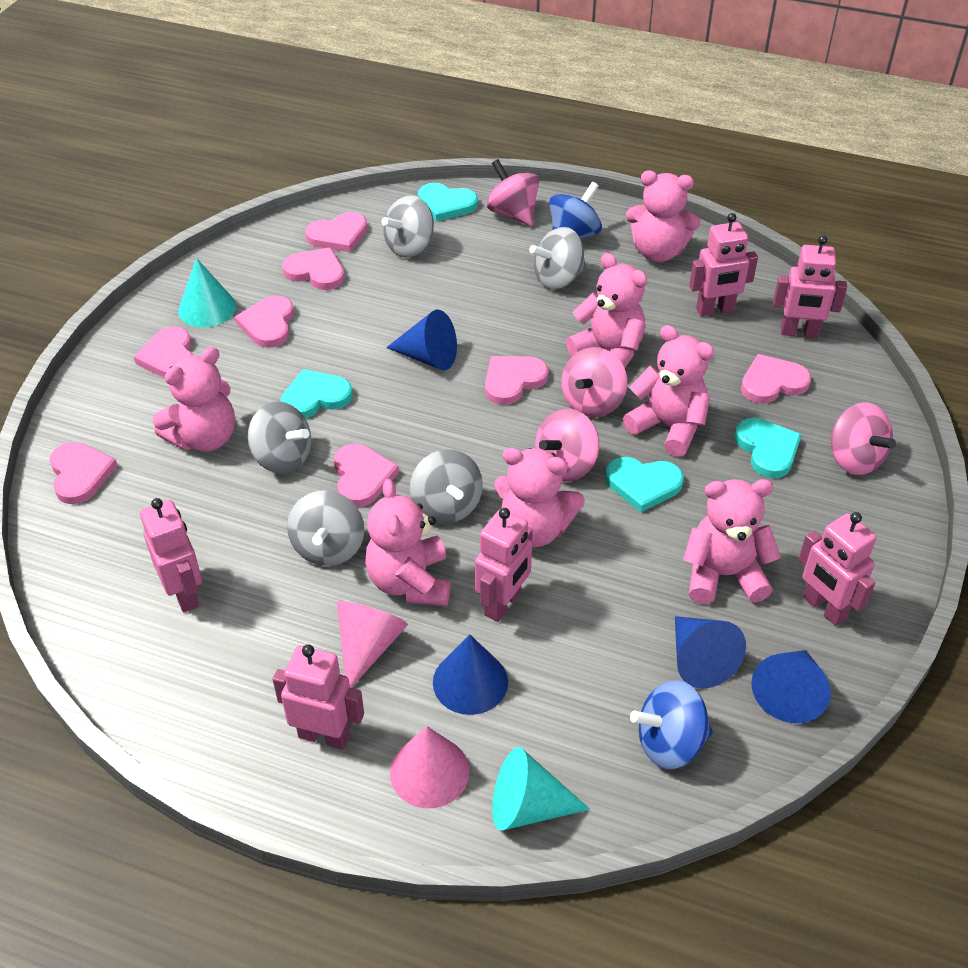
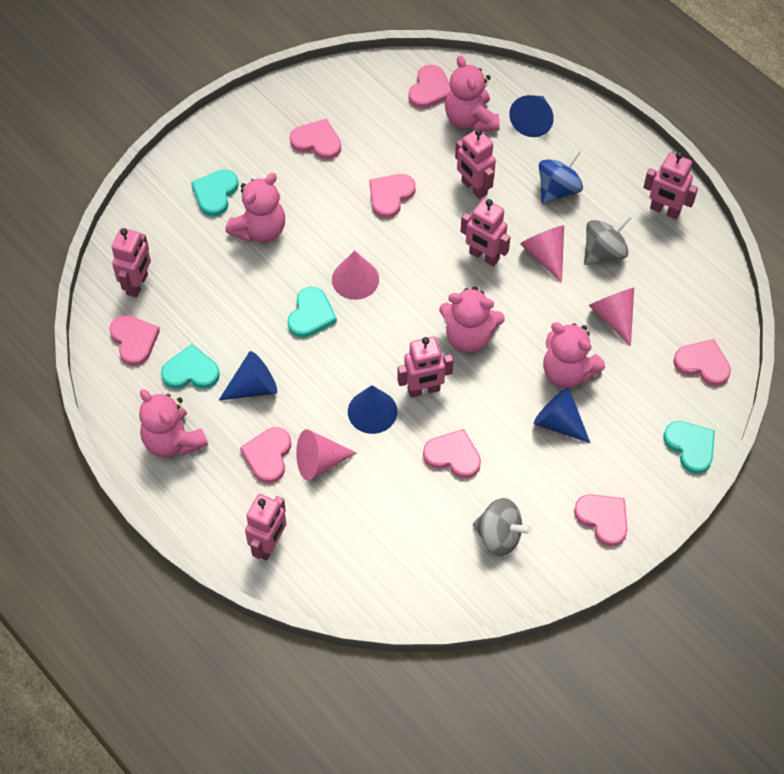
blue spinning top: 2 -> 1
grey spinning top: 5 -> 2
pink cone: 2 -> 4
pink spinning top: 4 -> 0
pink teddy bear: 7 -> 5
turquoise cone: 2 -> 0

